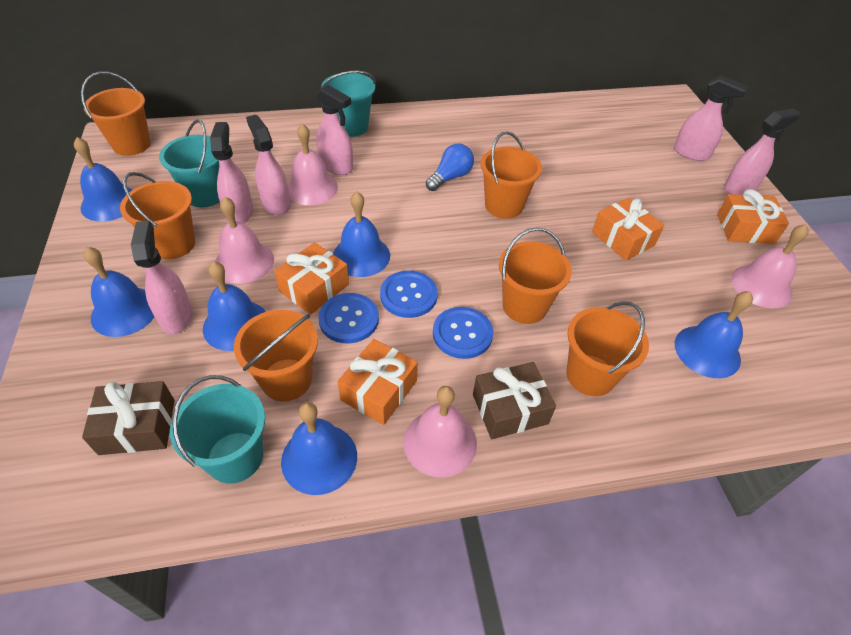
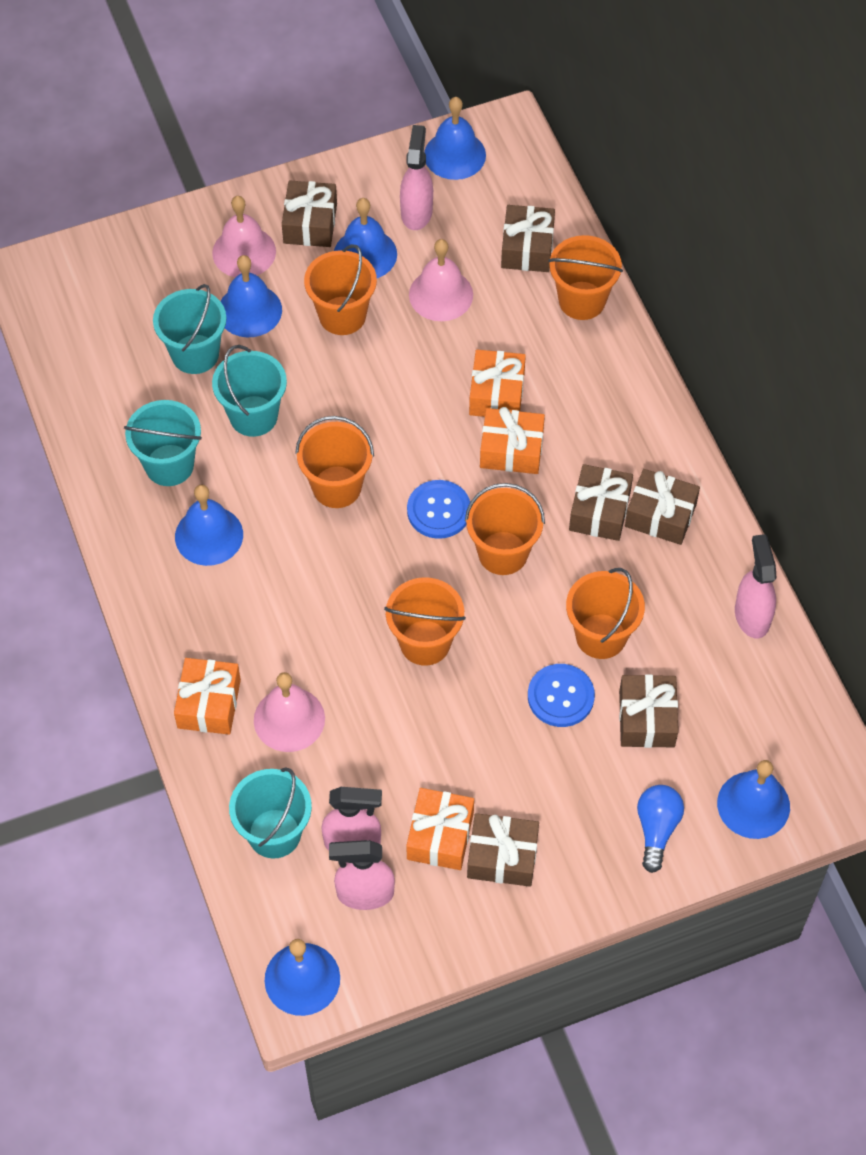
blue button: 3 -> 2
brown gift: 2 -> 6
pink bell: 4 -> 3
pink spray bottle: 6 -> 4
turquoise bucket: 3 -> 4

